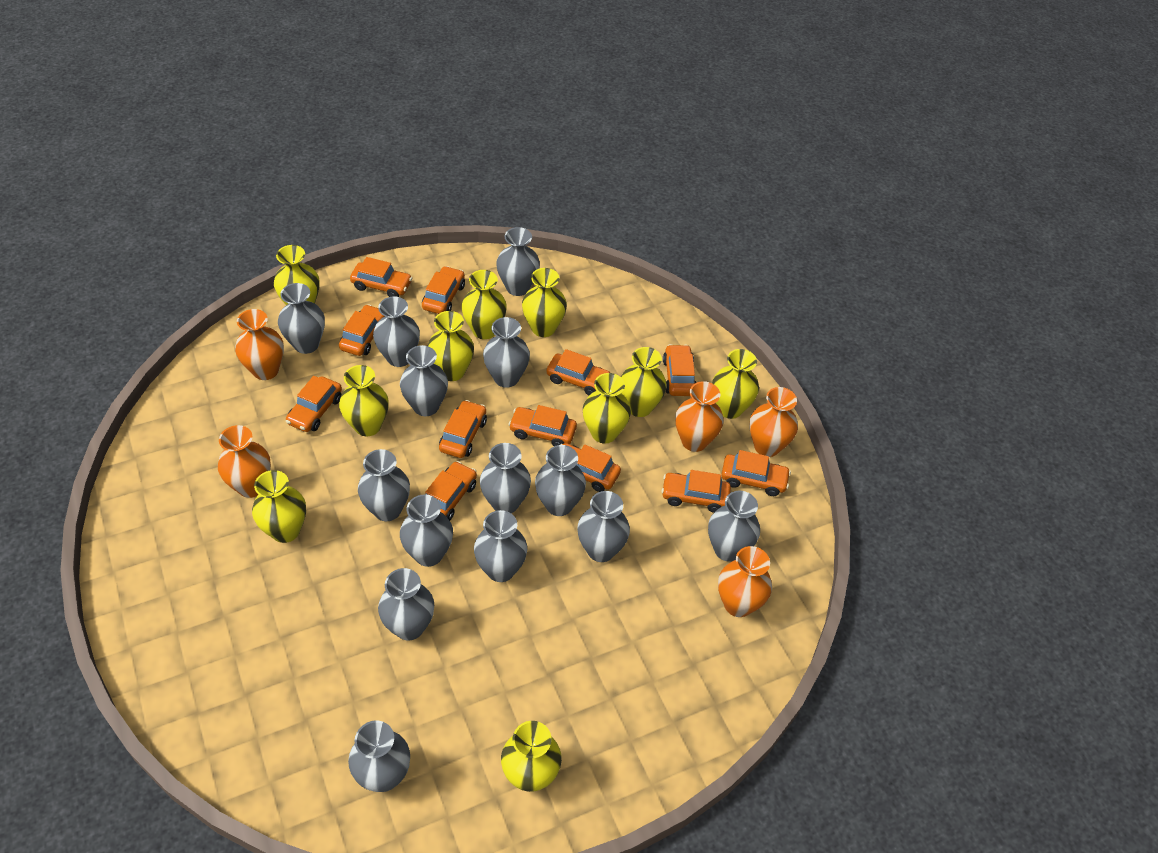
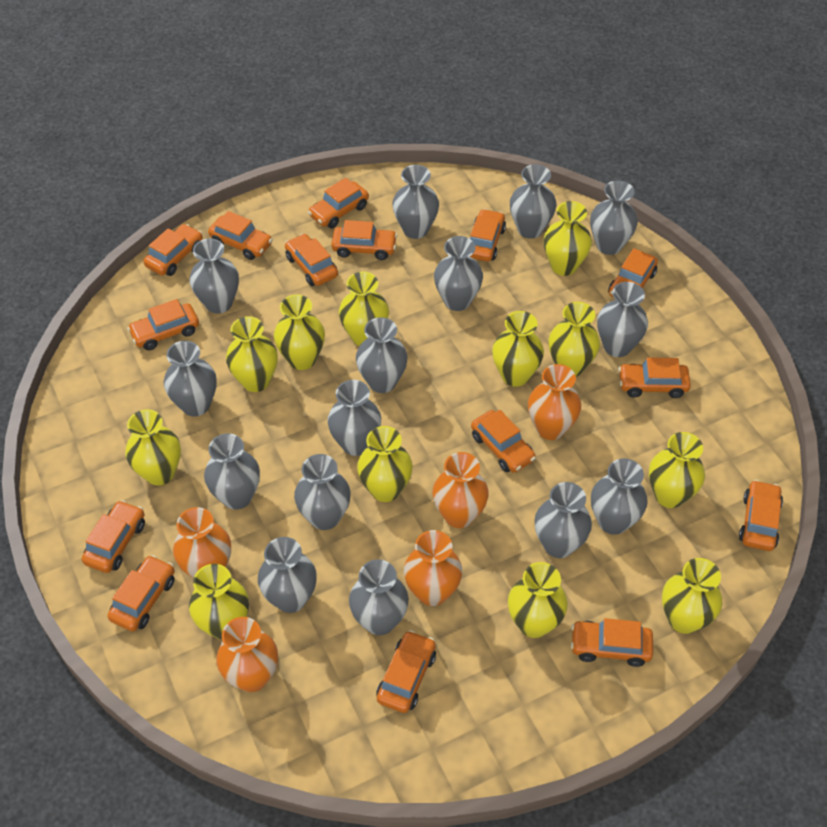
grey vase: 14 -> 15
orange car: 12 -> 15
yellow vase: 10 -> 12

